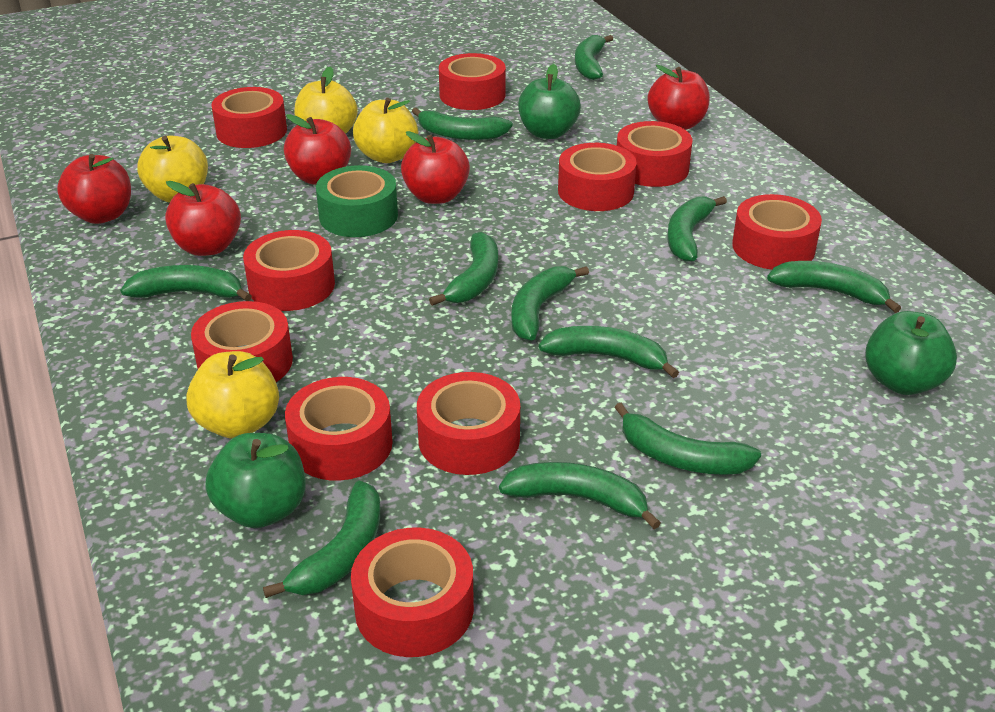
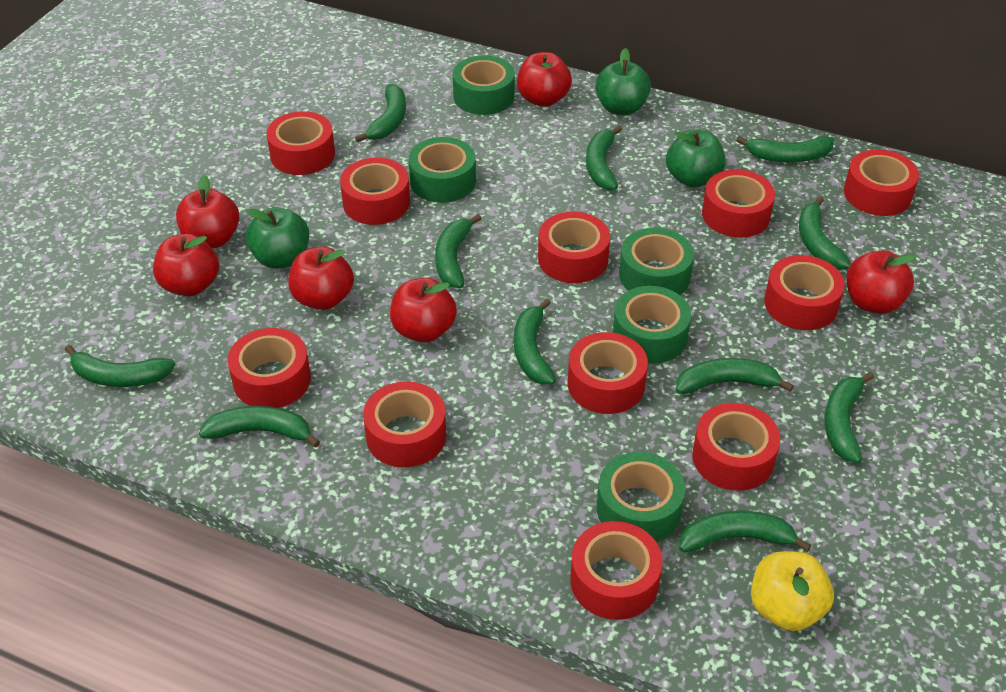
green tape: 1 -> 5
red apple: 5 -> 6
red tape: 10 -> 11
yellow apple: 4 -> 1

